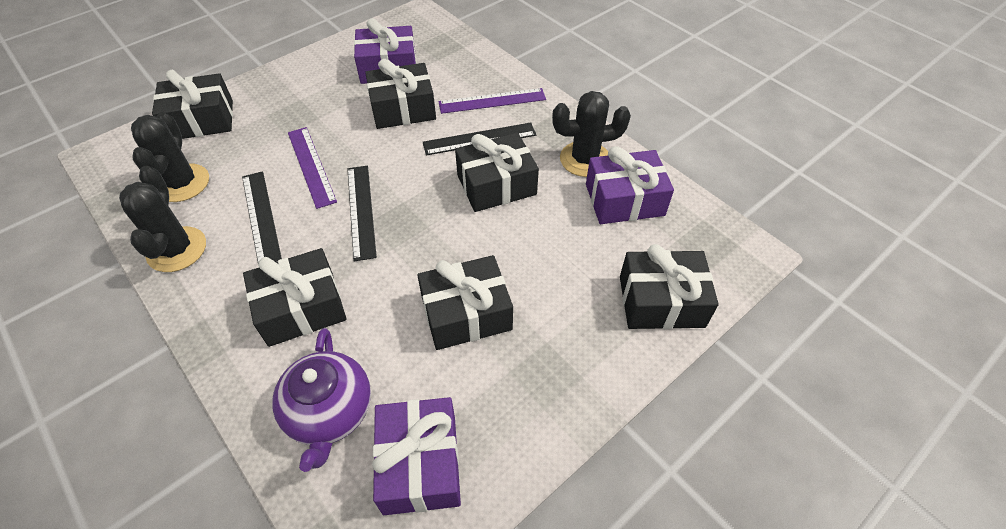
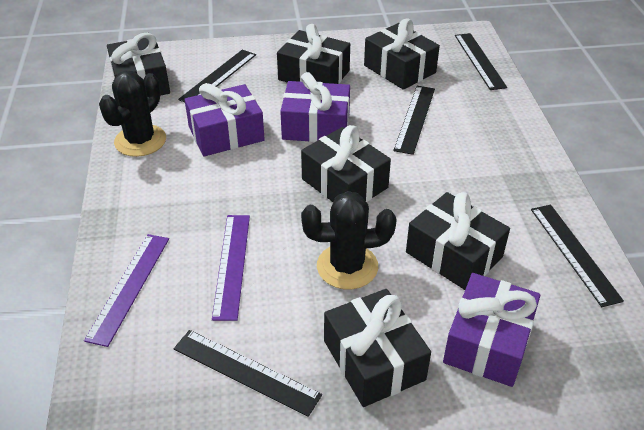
black cactus: 3 -> 2
black ruler: 3 -> 5
purple teapot: 1 -> 0

